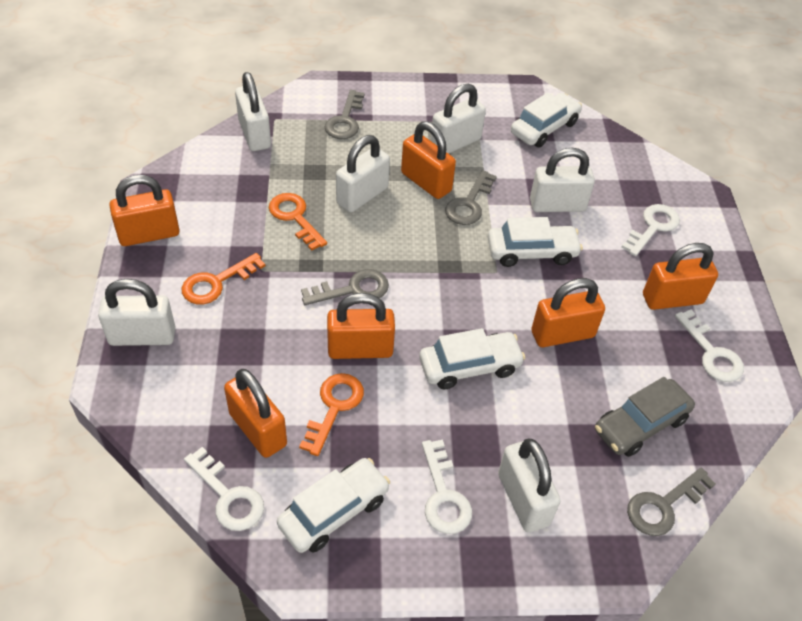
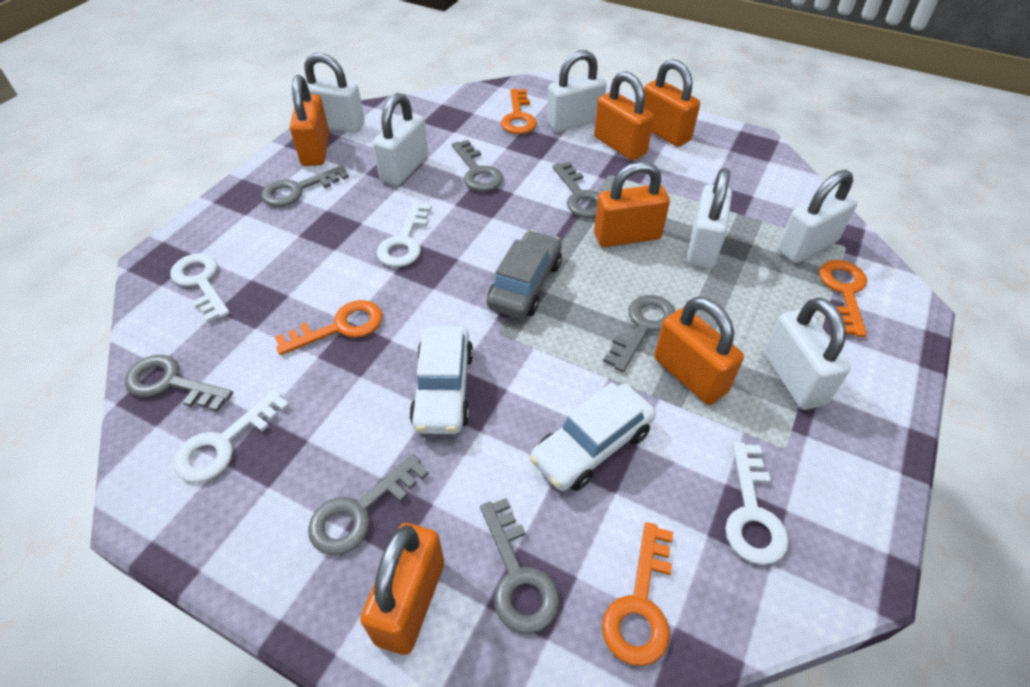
grey key: 4 -> 7
orange key: 3 -> 4
white car: 4 -> 2

